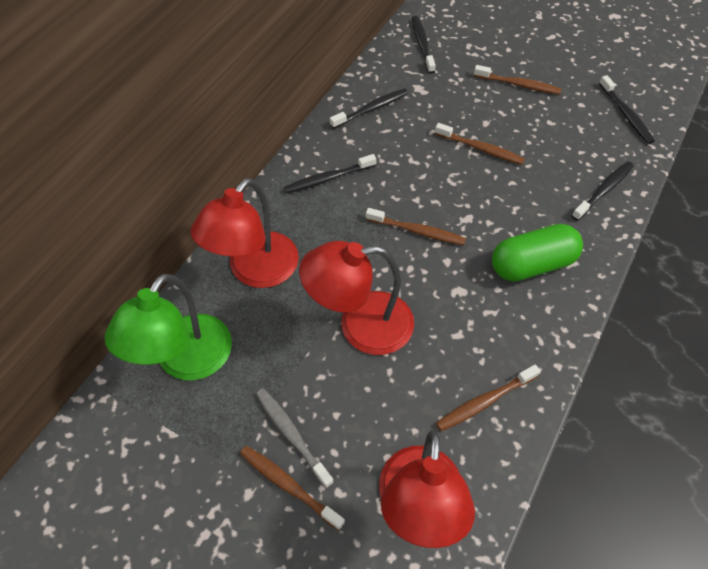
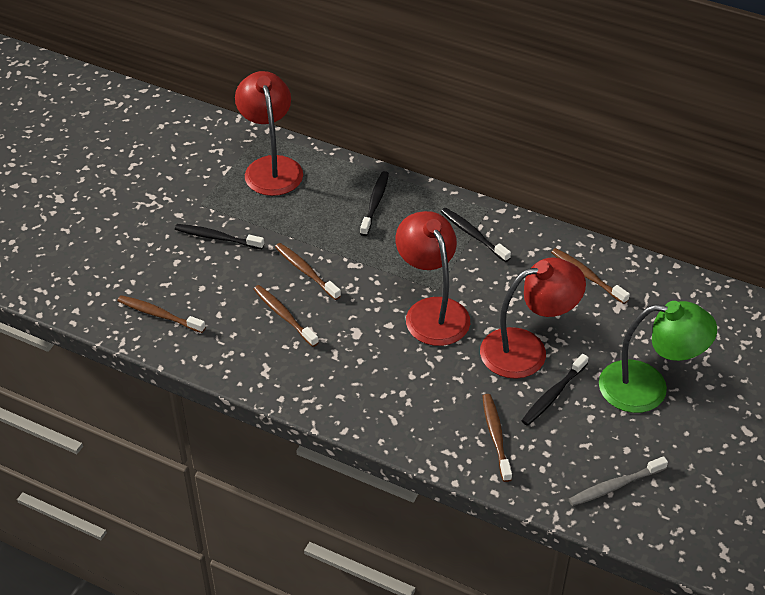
black toothbrush: 5 -> 4
green capsule: 1 -> 0

